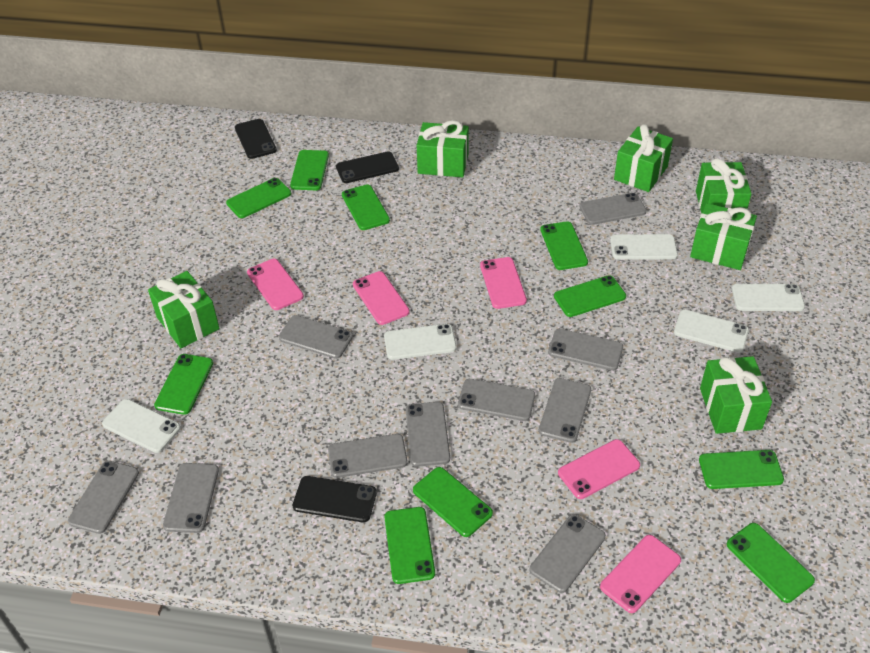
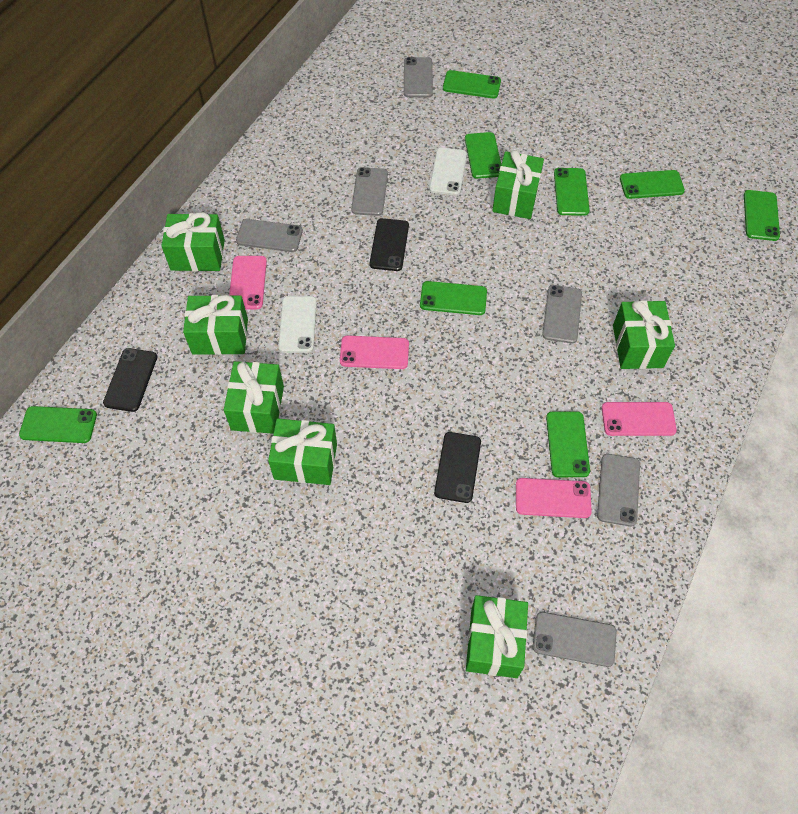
green gift: 6 -> 7
green phone: 10 -> 8
grey phone: 10 -> 6
pink phone: 5 -> 4
white phone: 5 -> 2

